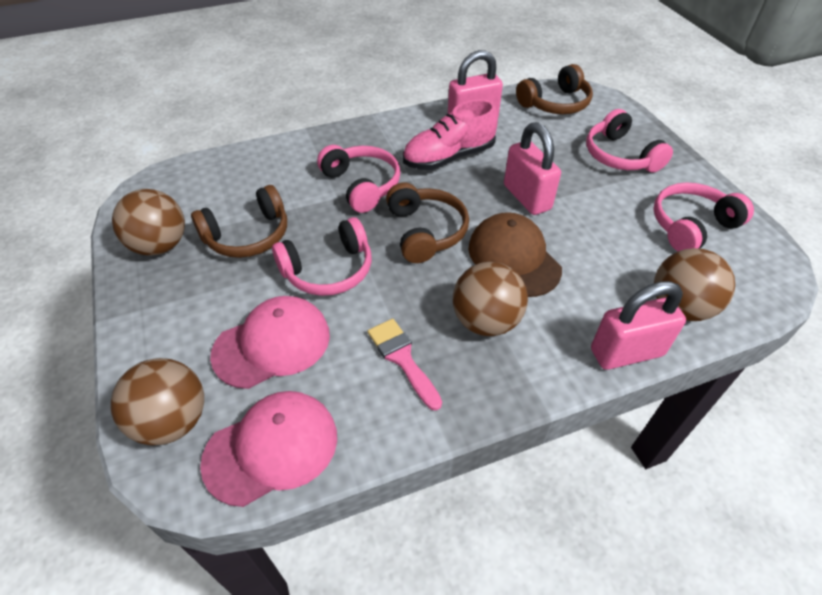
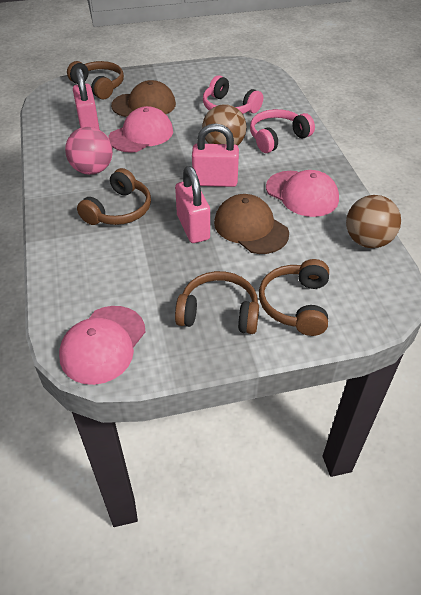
brown ball: 4 -> 2
brown cap: 1 -> 2
brown headphones: 3 -> 4
pink ball: 0 -> 1
pink brush: 1 -> 0
pink cap: 2 -> 3
pink headphones: 4 -> 2
pink shoe: 1 -> 0

